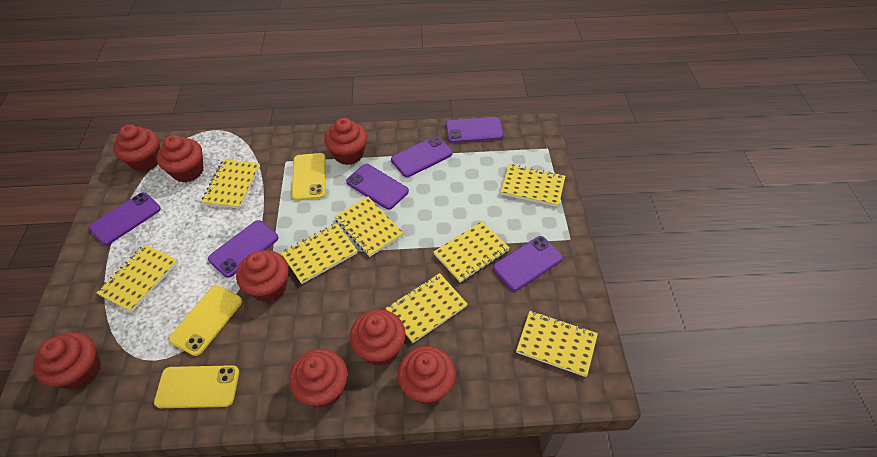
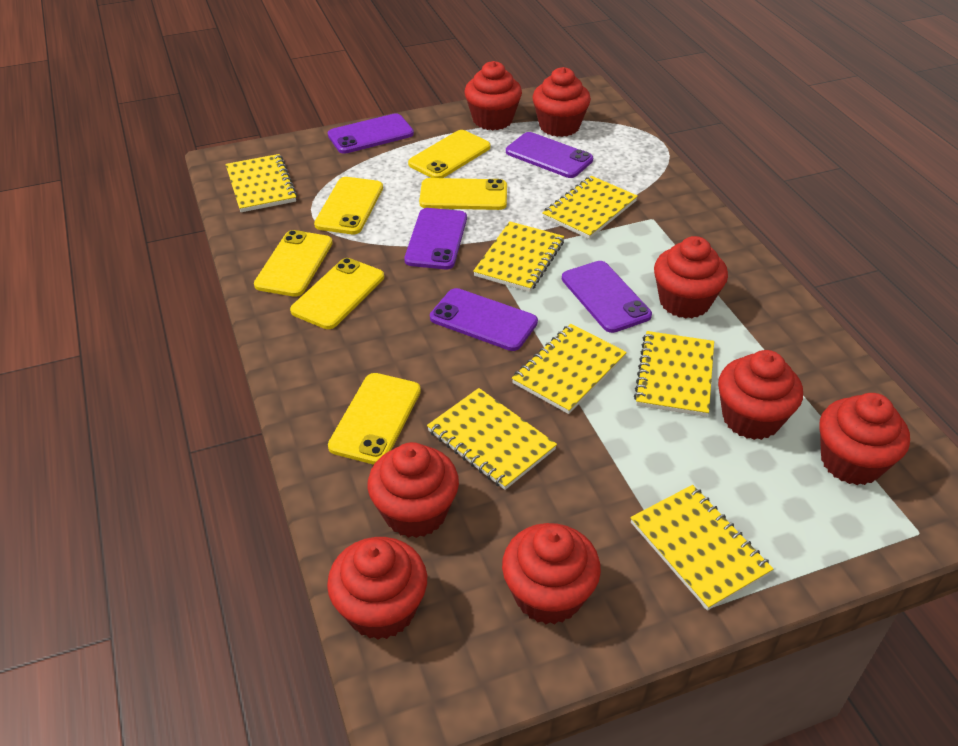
purple phone: 6 -> 5
yellow notebook: 8 -> 7
yellow phone: 3 -> 6

